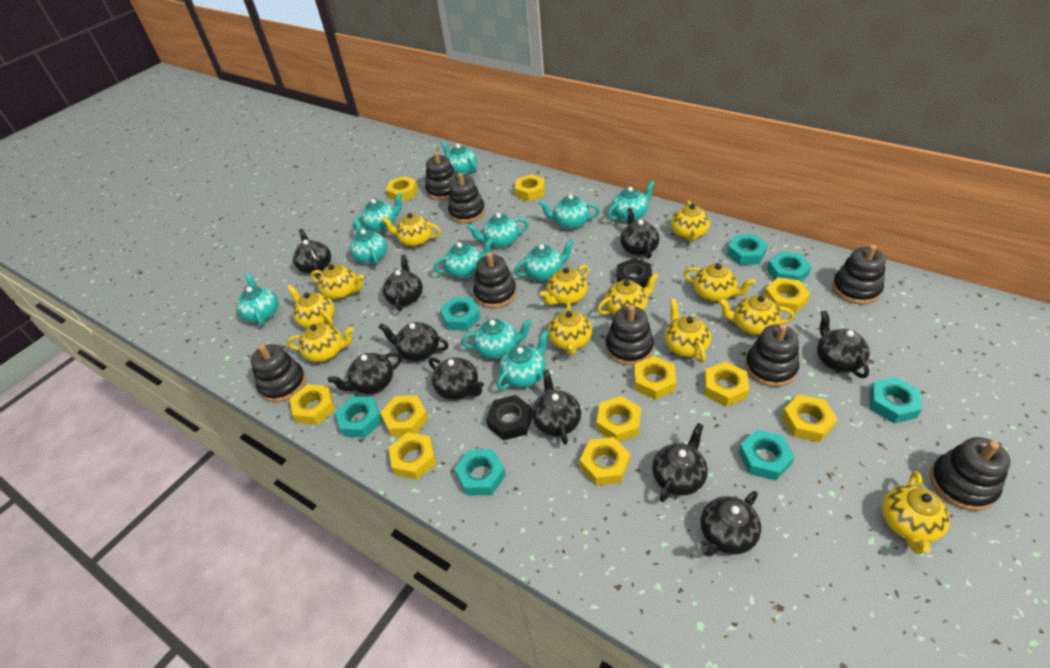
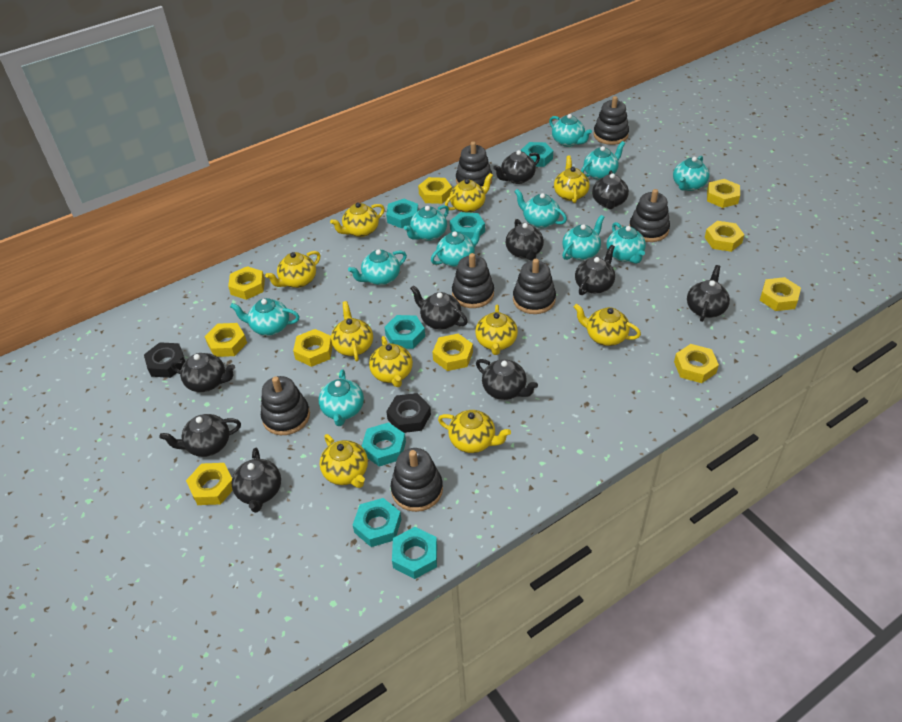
black stacking toy: 8 -> 7
yellow nut: 11 -> 10
yellow teapot: 12 -> 10

